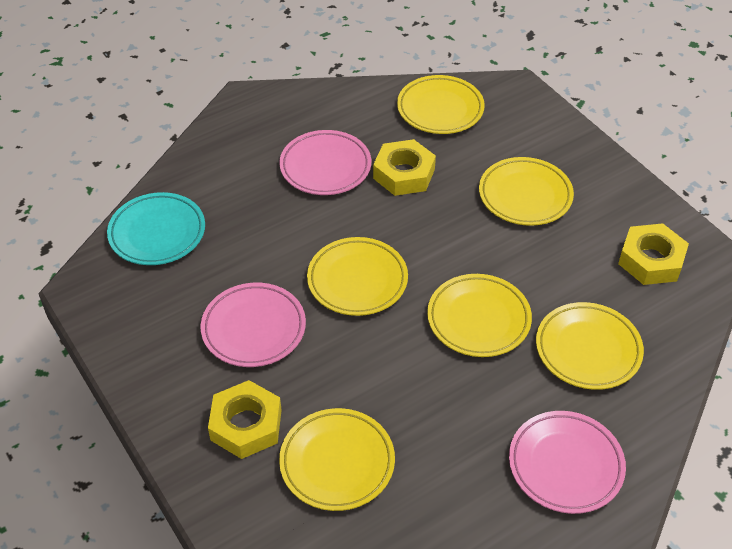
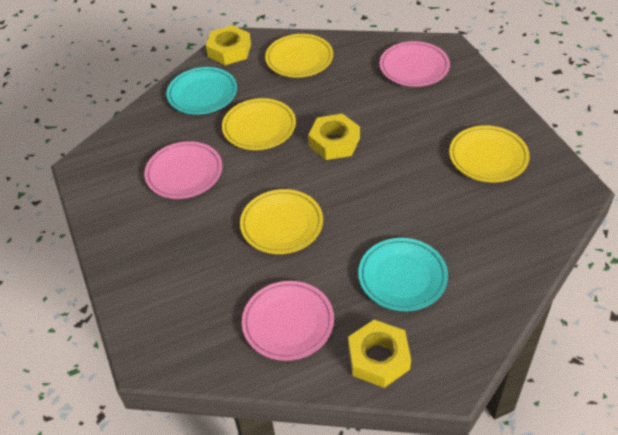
turquoise plate: 1 -> 2
yellow plate: 6 -> 4

